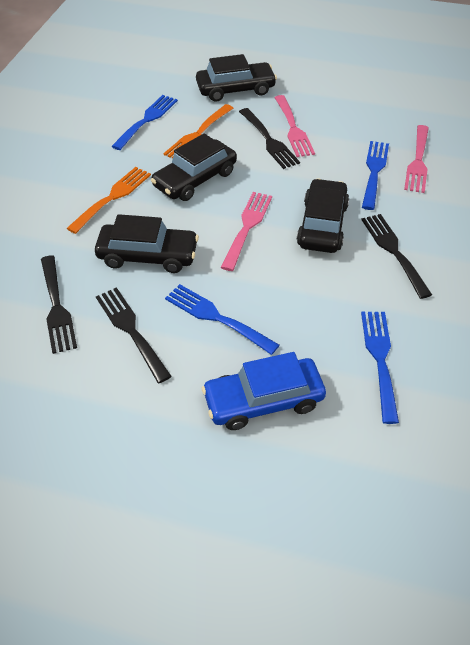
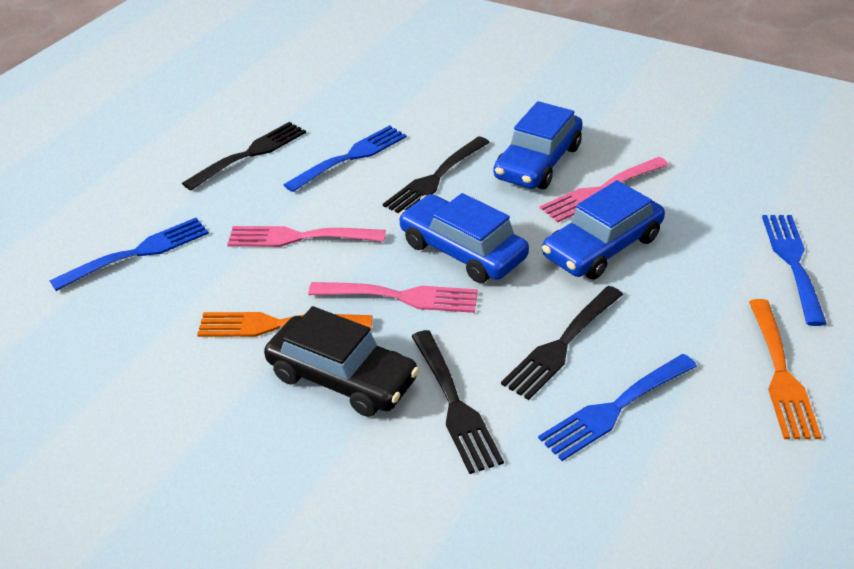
black car: 4 -> 1
blue car: 1 -> 3

